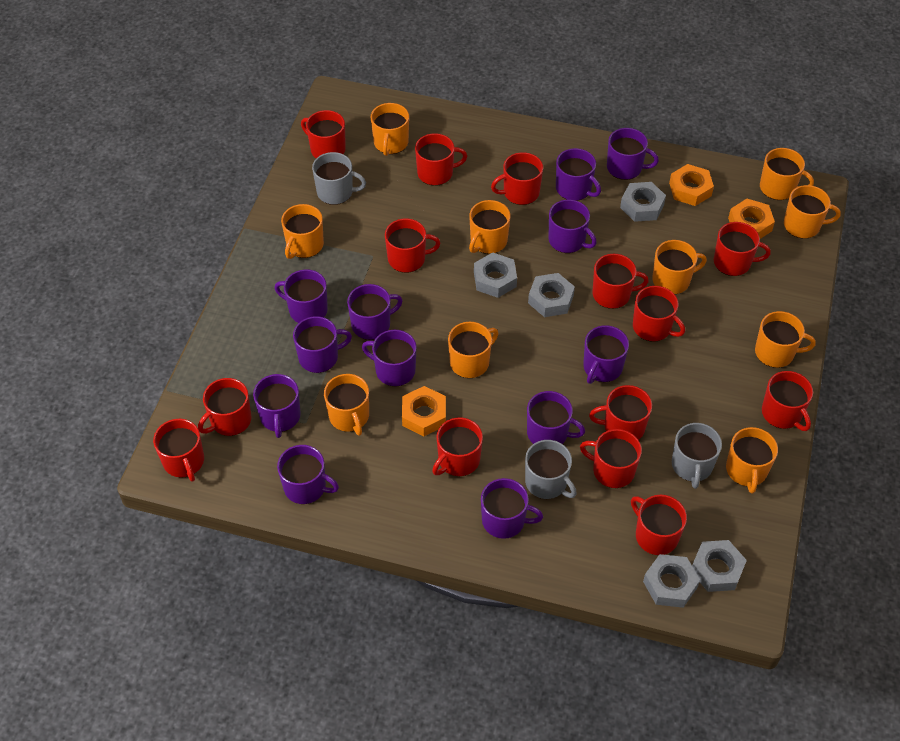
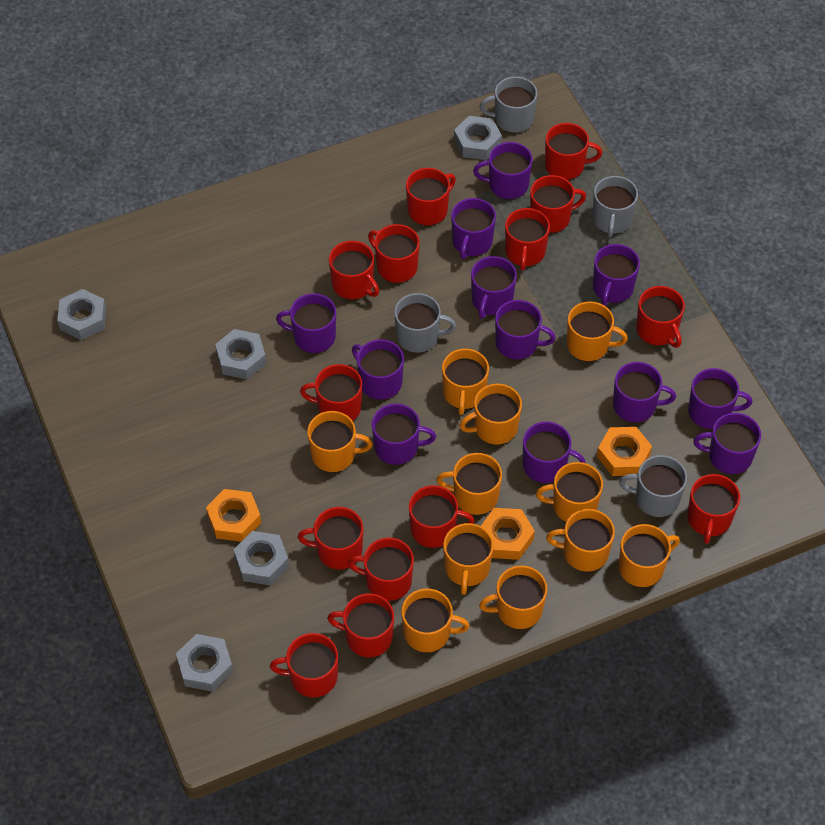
grey mug: 3 -> 4
orange mug: 10 -> 11

